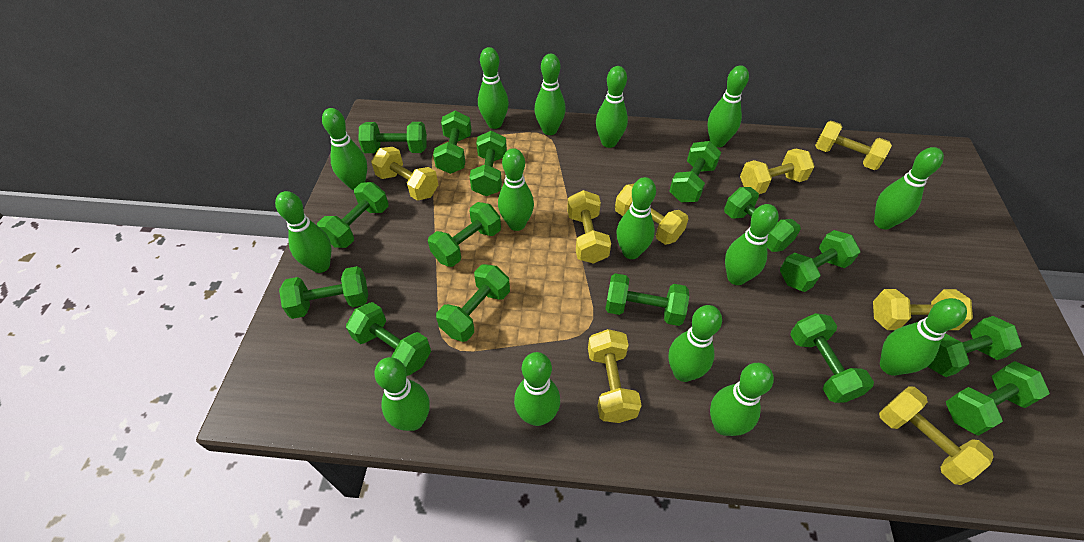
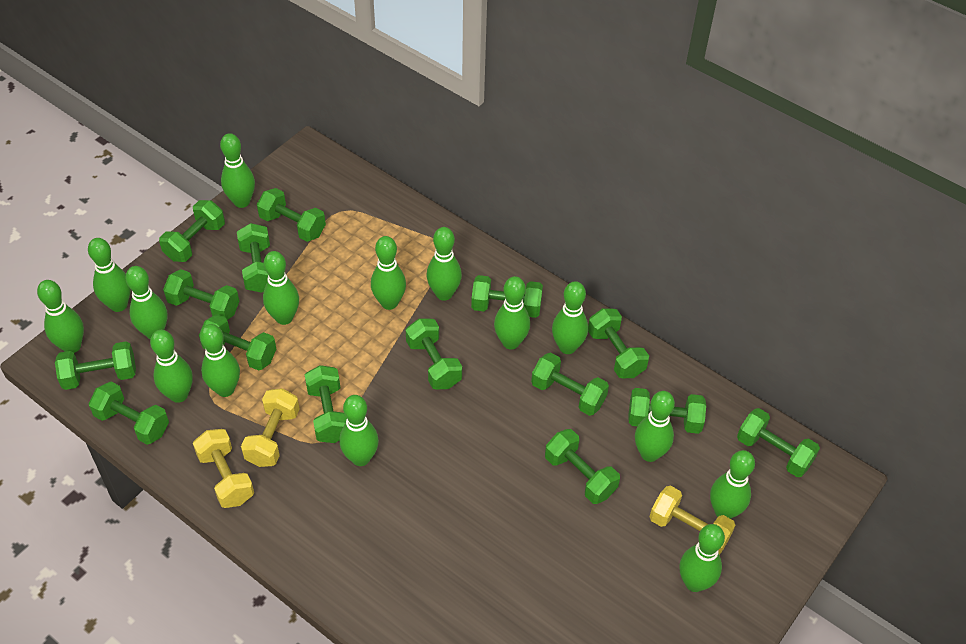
yellow dumbbell: 8 -> 3

